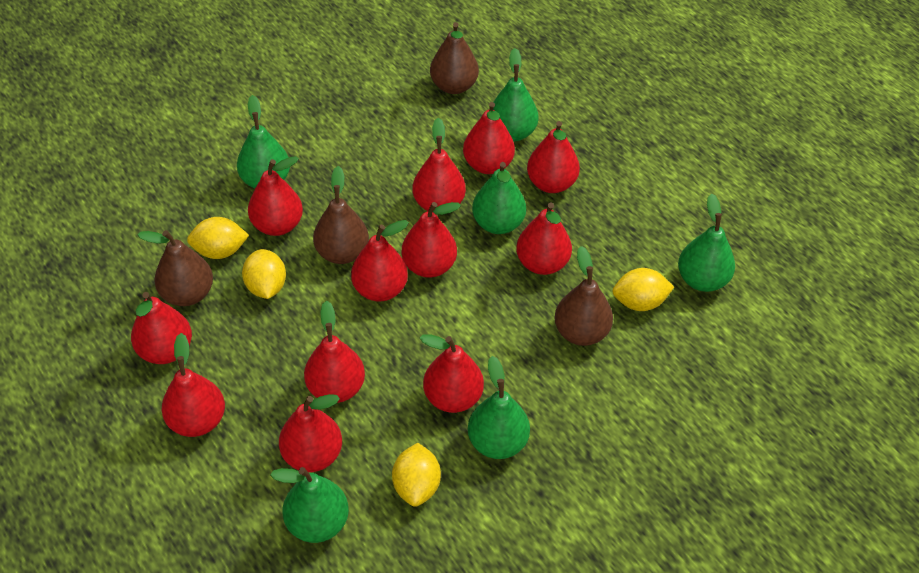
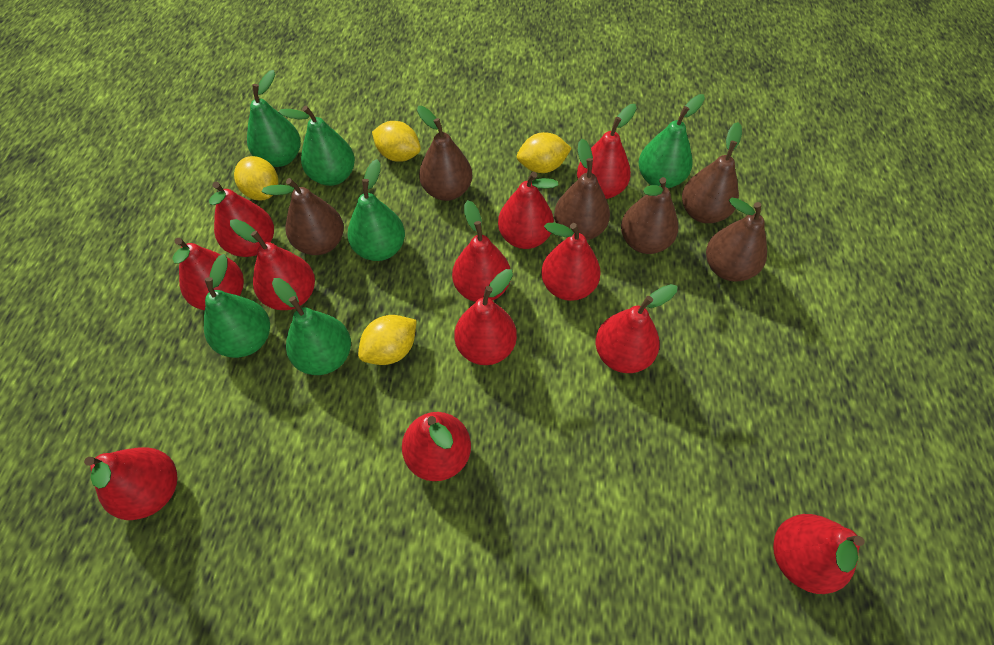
brown pear: 4 -> 6

